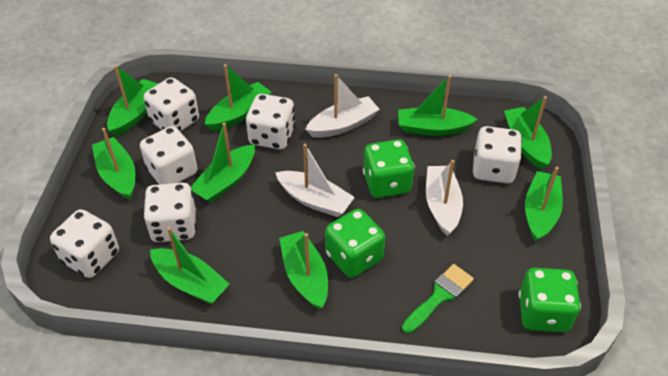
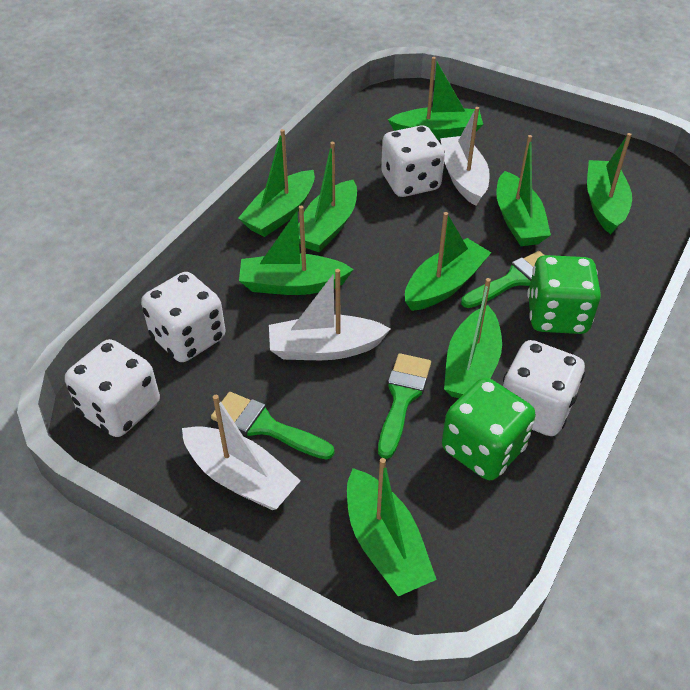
green brush: 1 -> 3
green dice: 3 -> 2
white dice: 6 -> 4

